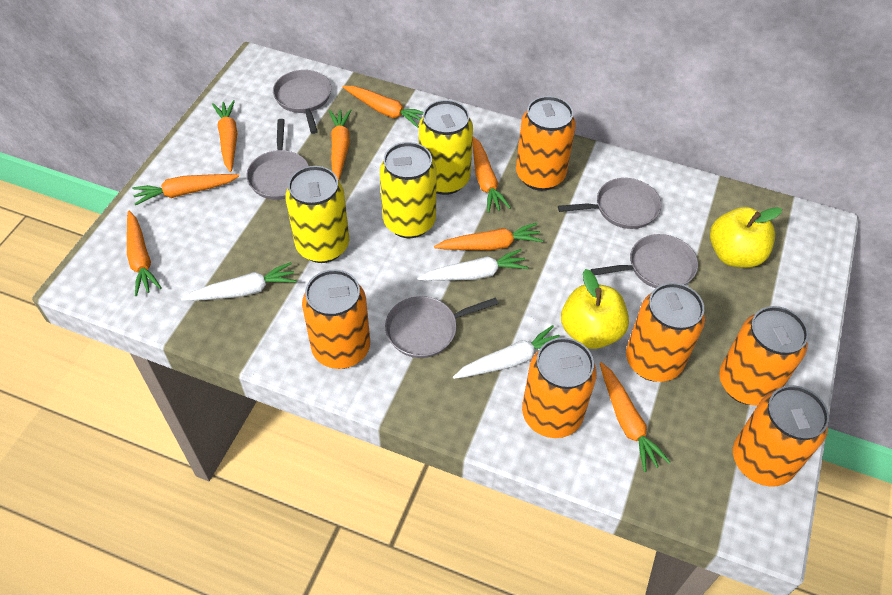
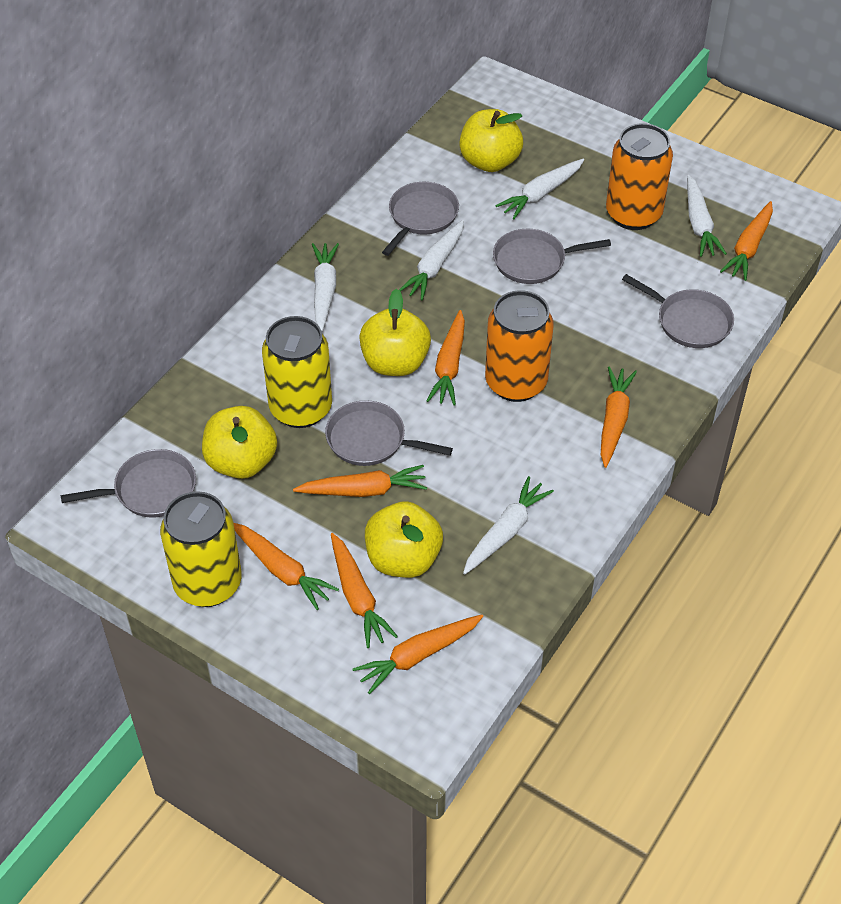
orange can: 6 -> 2
orange carrot: 8 -> 7
white carrot: 3 -> 5
yellow apple: 2 -> 4
yellow can: 3 -> 2

